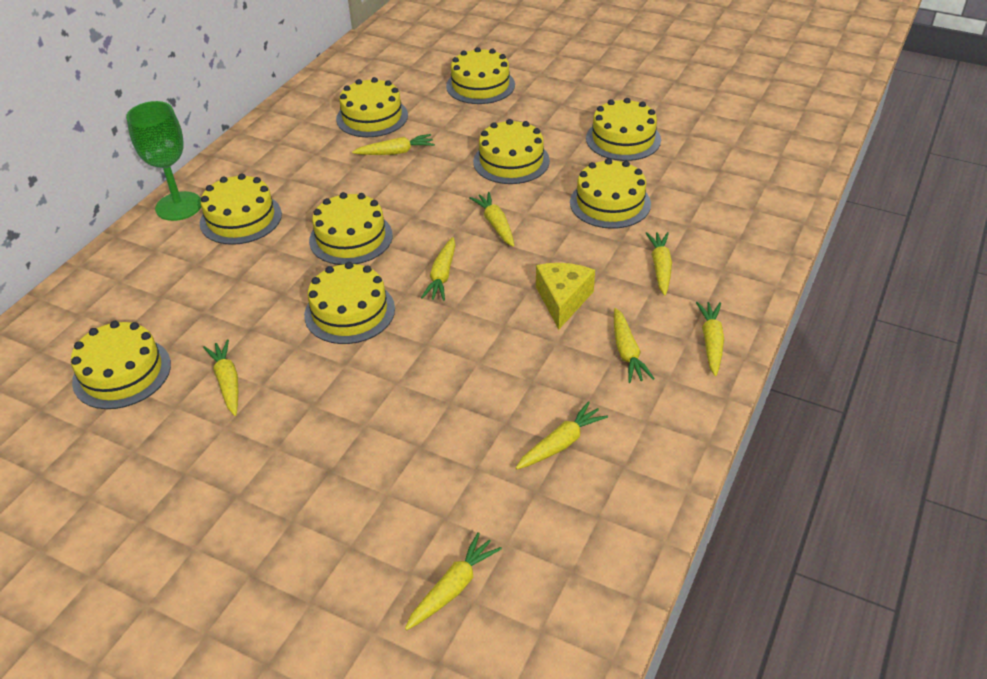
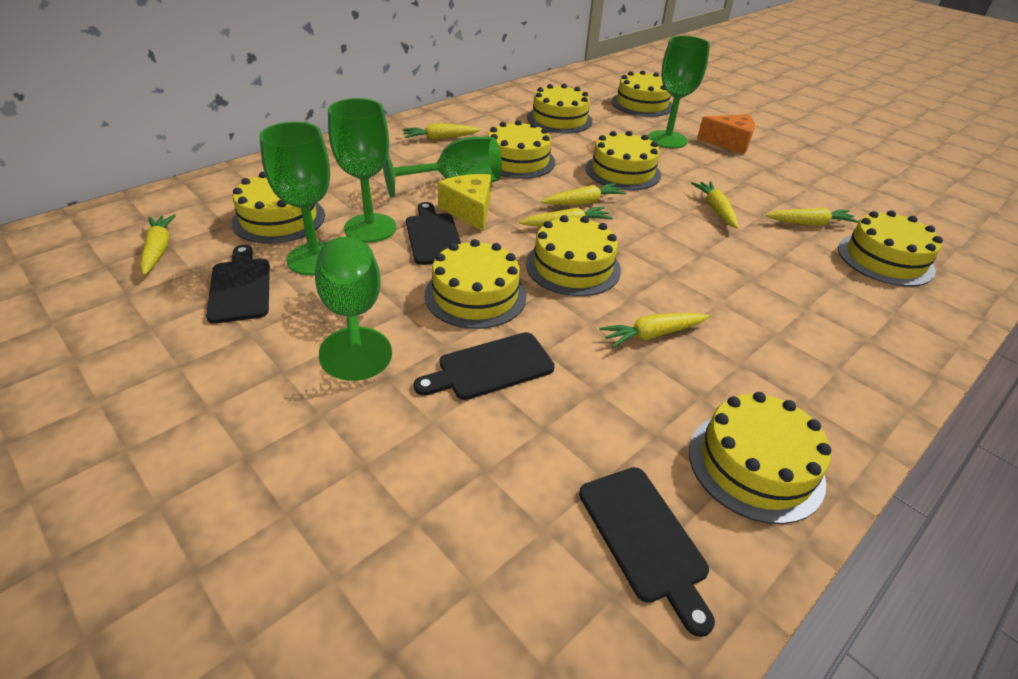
black cutting board: 0 -> 4
green goblet: 1 -> 5
orange cheese: 0 -> 1
yellow carrot: 9 -> 7

